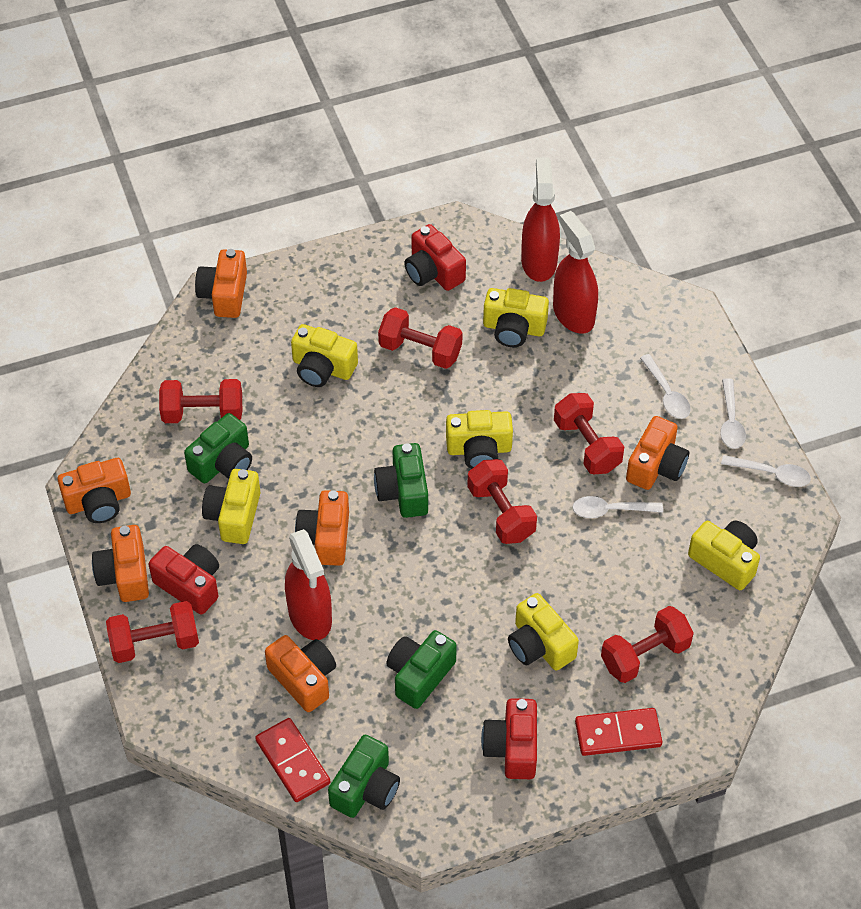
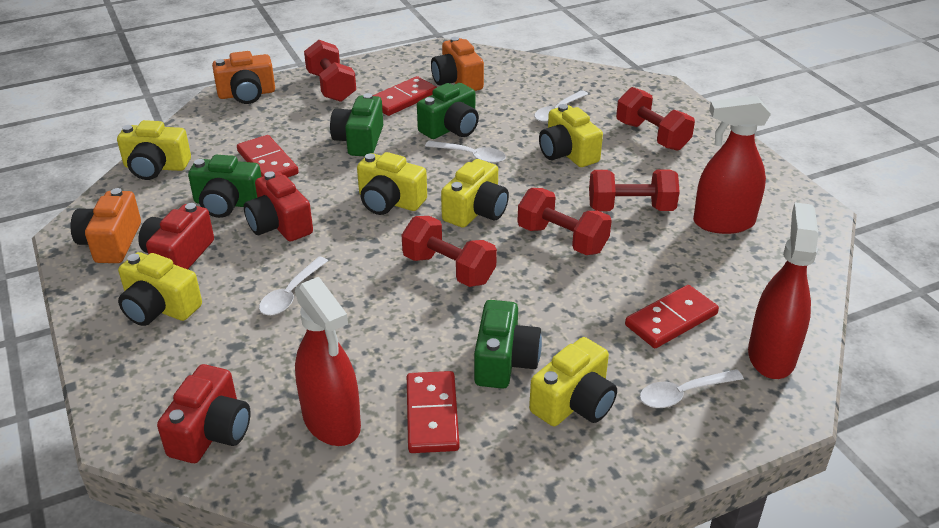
orange camera: 6 -> 3
red domino: 2 -> 4
red dumbbell: 6 -> 5

